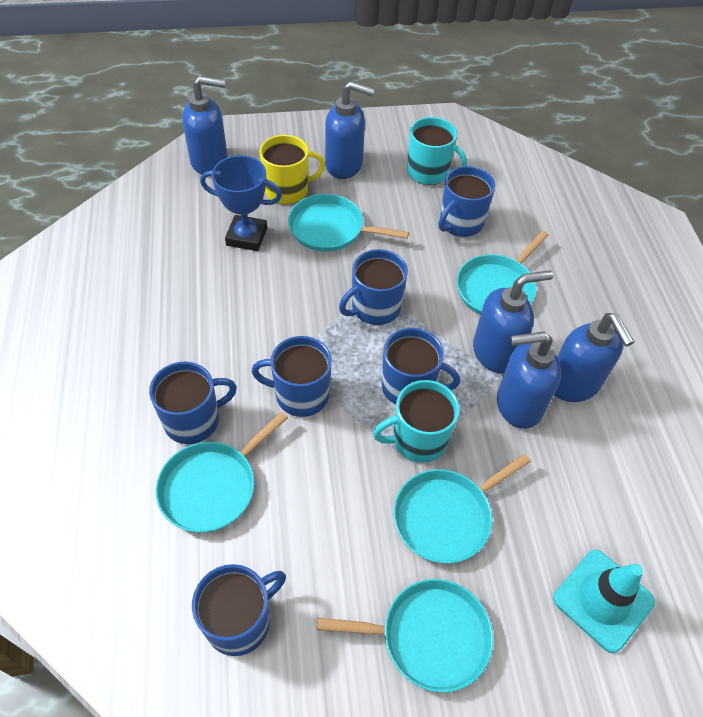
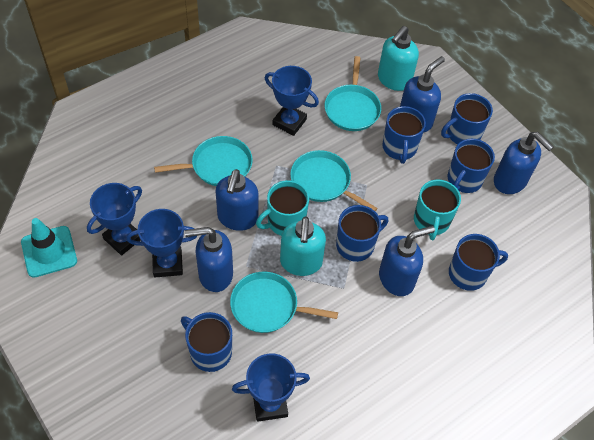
blue trophy: 1 -> 4
turquoise pan: 5 -> 4
turquoise soap dispenser: 0 -> 2
yellow mug: 1 -> 0

